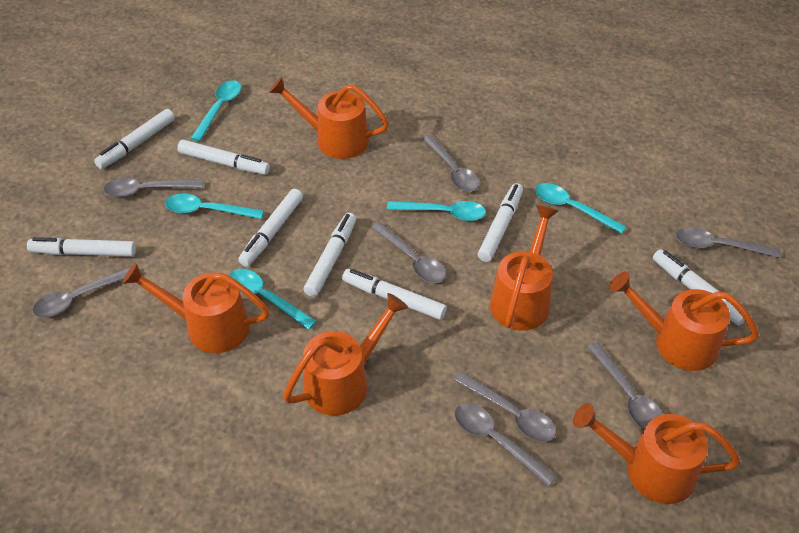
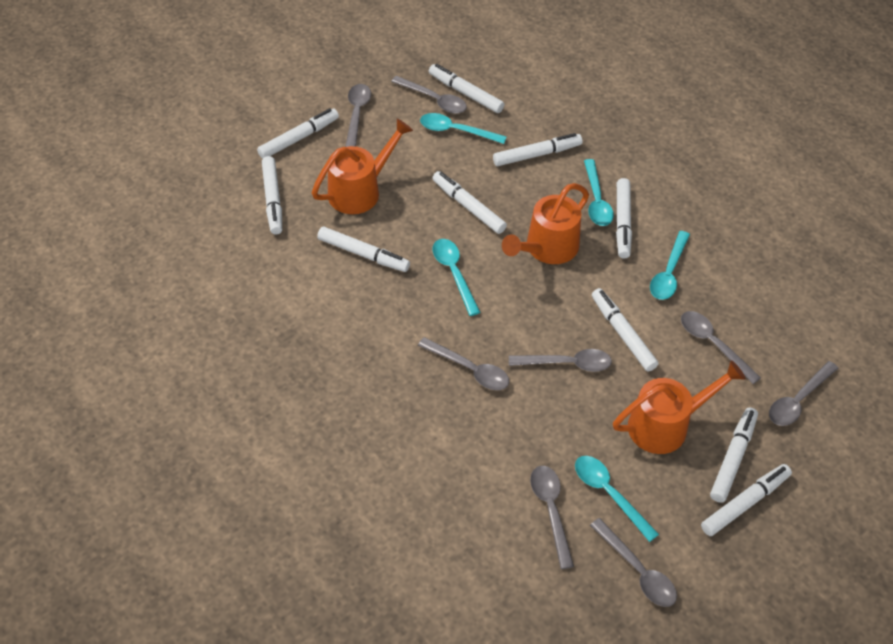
orange watering can: 6 -> 3
white marker: 8 -> 10

